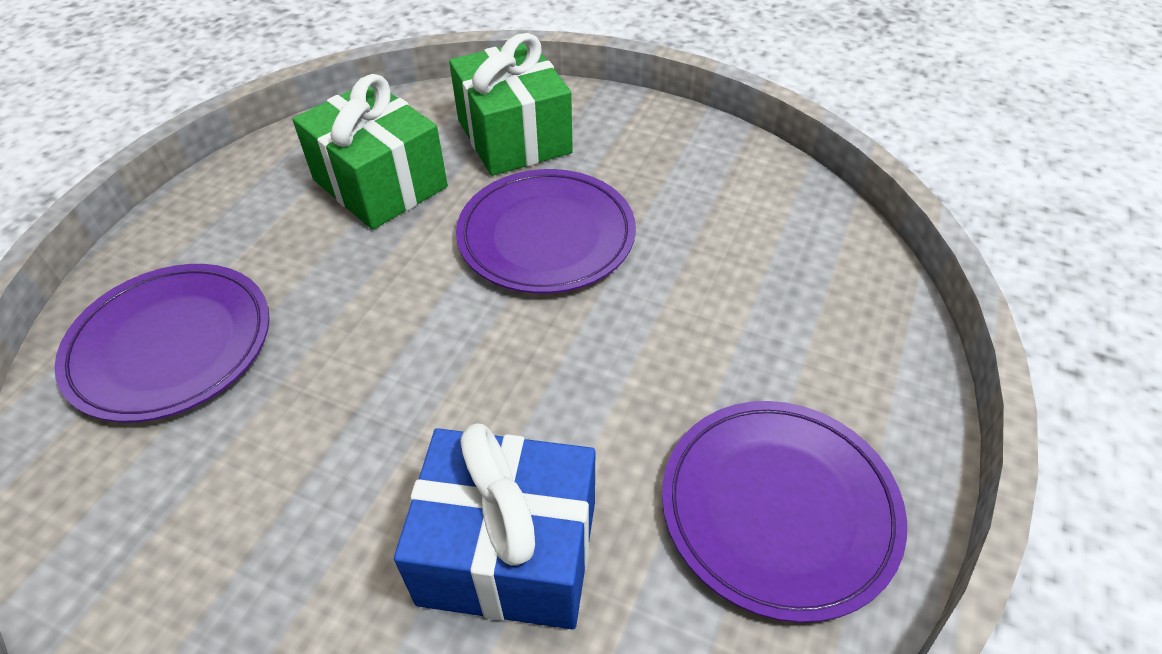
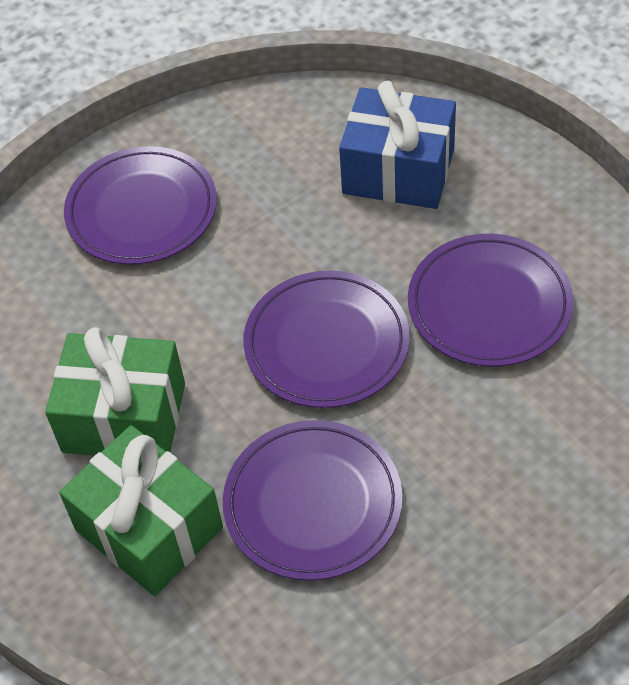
purple plate: 3 -> 4

